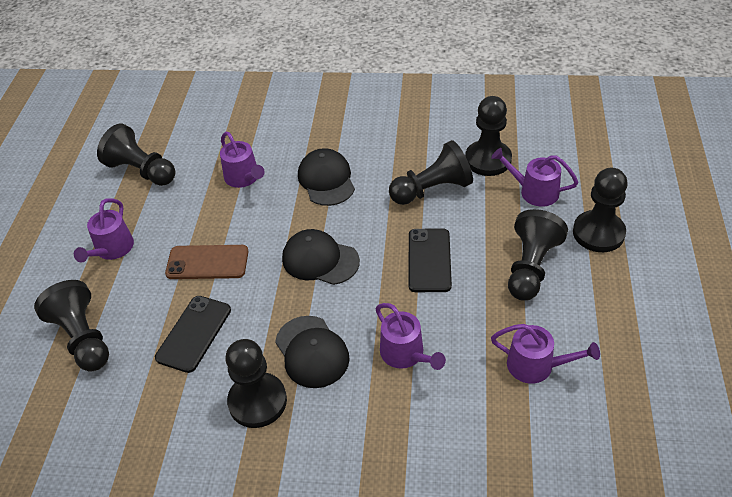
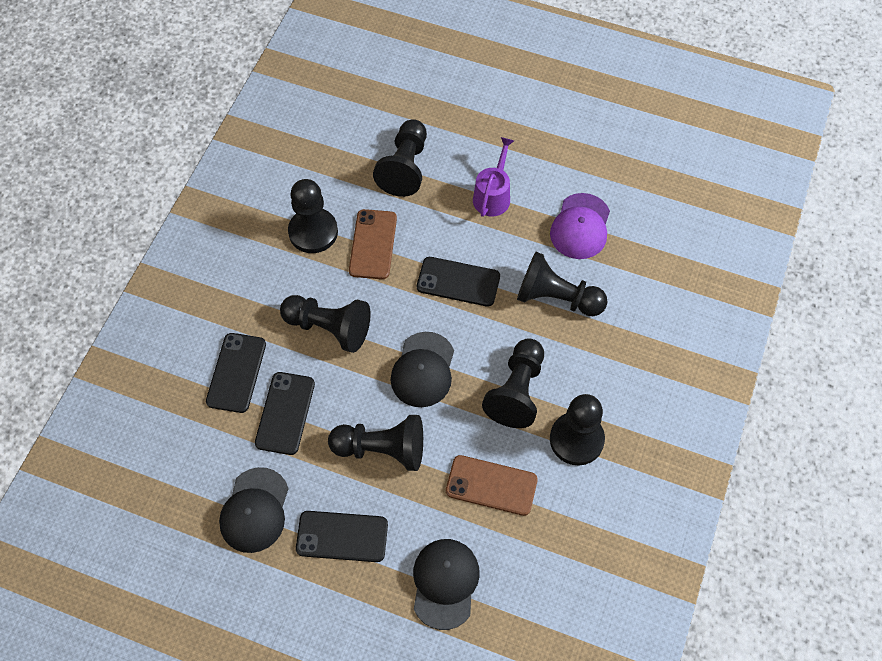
black phone: 2 -> 4
brown phone: 1 -> 2
purple cap: 0 -> 1
purple watering can: 5 -> 1

